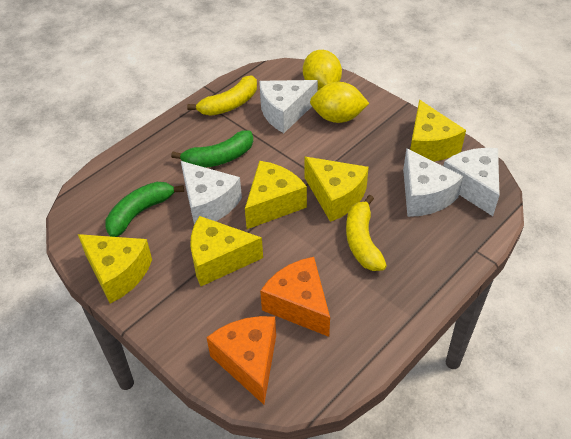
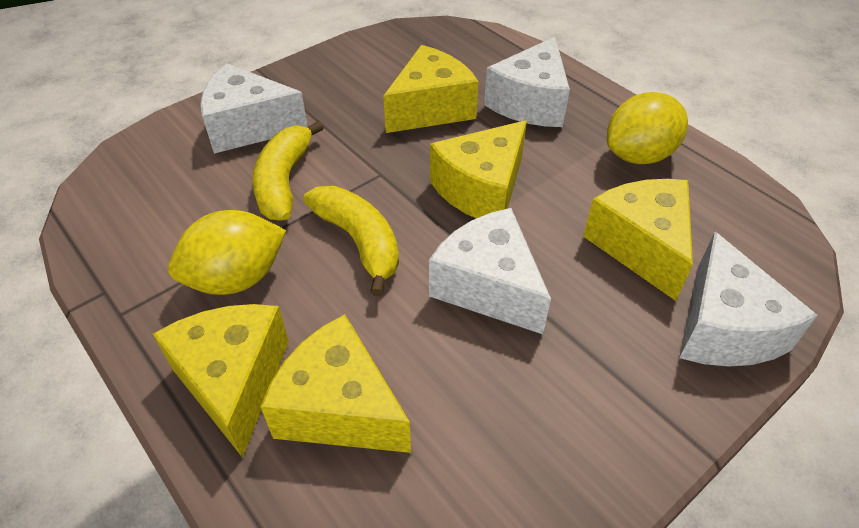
green banana: 2 -> 0
orange cheese: 2 -> 0

